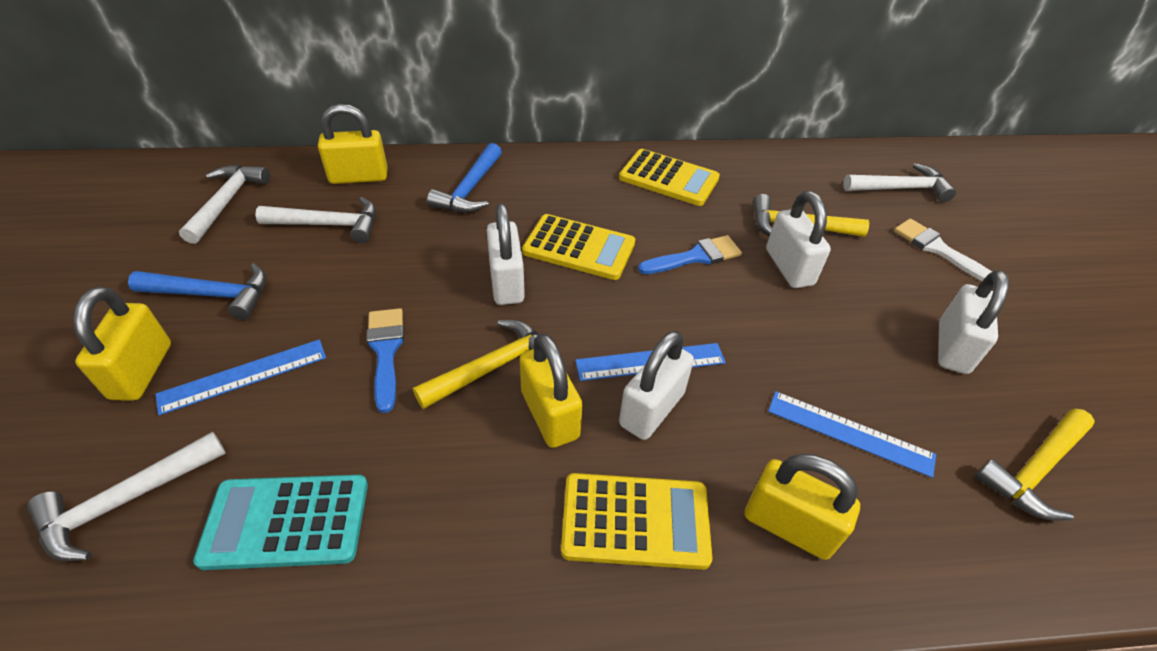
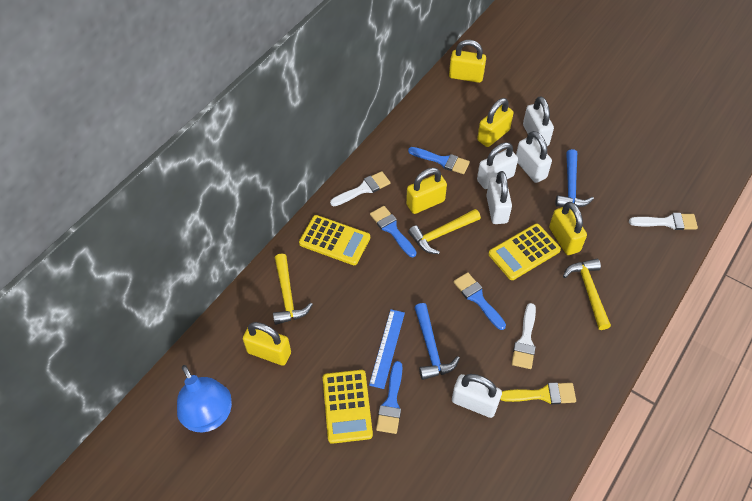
blue brush: 2 -> 4
blue lamp: 0 -> 1
blue ruler: 3 -> 1
turquoise calculator: 1 -> 0
white brush: 1 -> 3
white hammer: 4 -> 0
white padlock: 4 -> 5
yellow brush: 0 -> 1
yellow padlock: 4 -> 5

